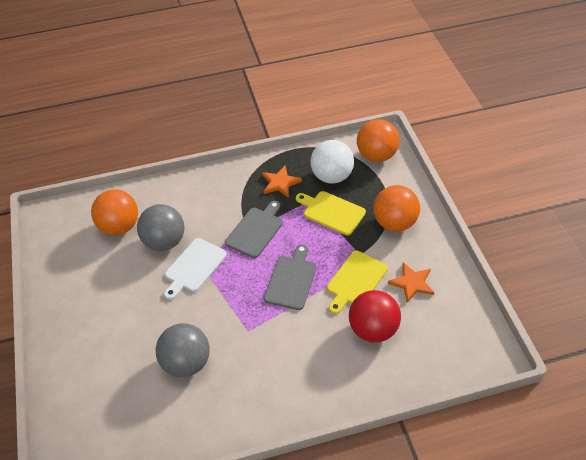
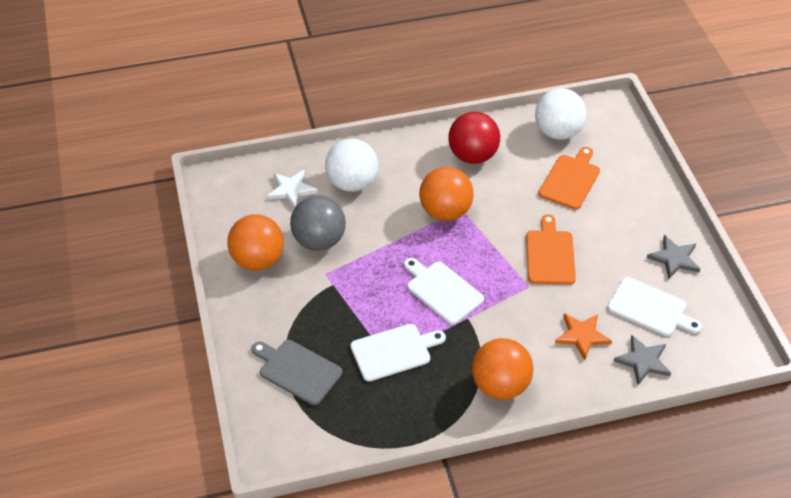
grey ball: 2 -> 1
grey cutting board: 2 -> 1
grey star: 0 -> 2
orange cutting board: 0 -> 2
orange star: 2 -> 1
white ball: 1 -> 2
white cutting board: 1 -> 3
white star: 0 -> 1
yellow cutting board: 2 -> 0

